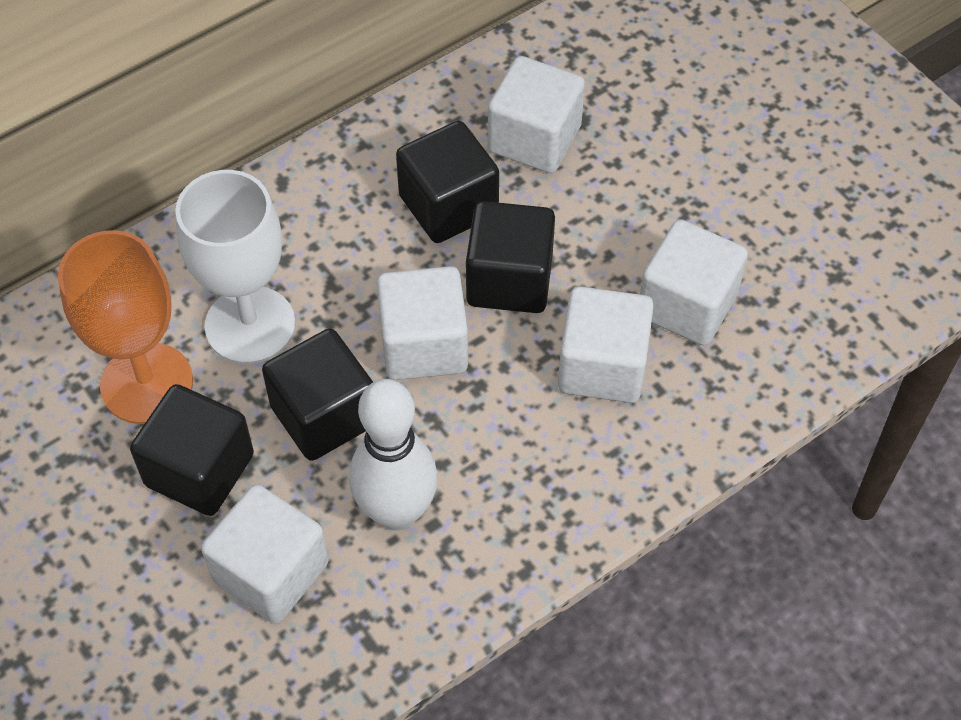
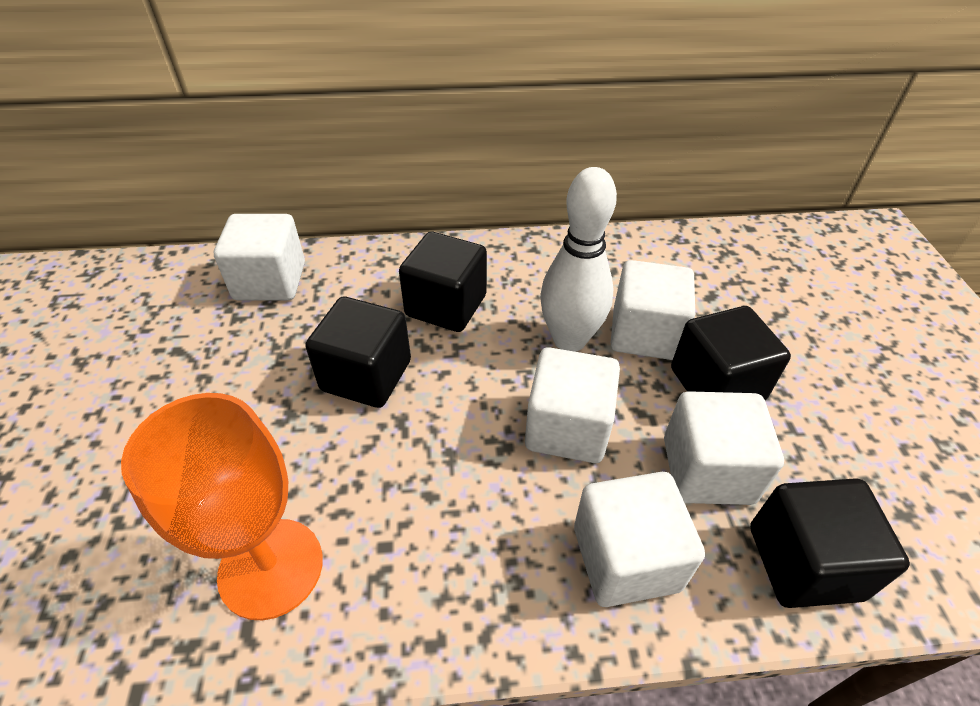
white goblet: 1 -> 0

